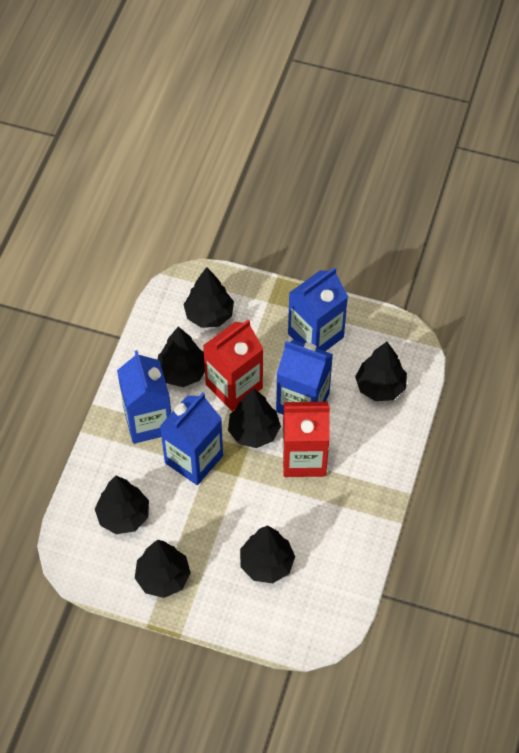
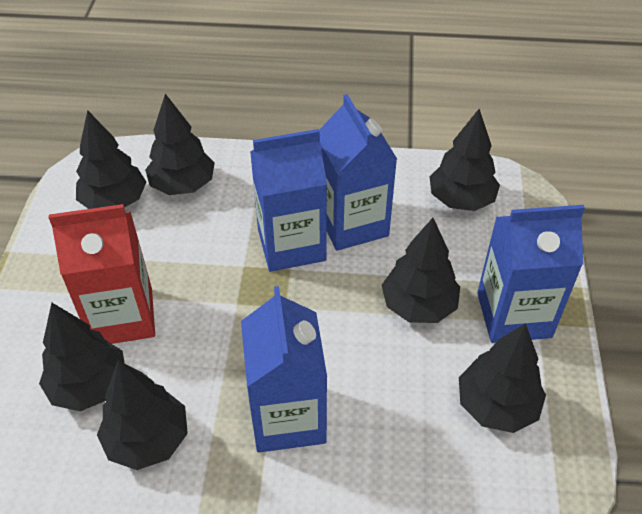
red carton: 2 -> 1

